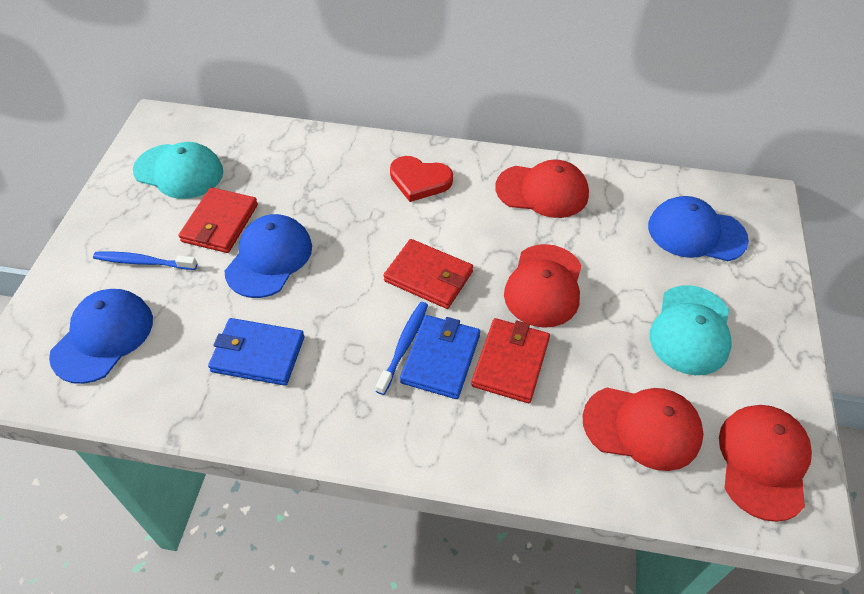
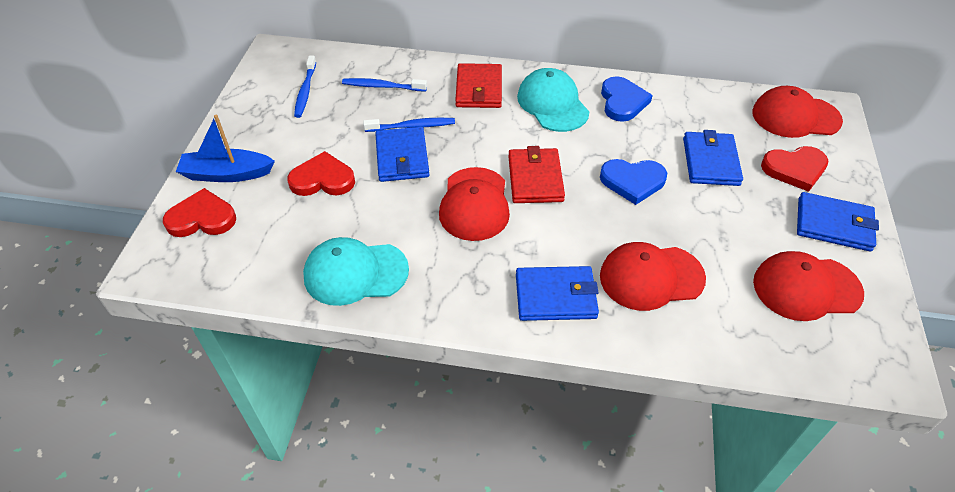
blue boat: 0 -> 1
blue cap: 3 -> 0
blue heart: 0 -> 2
blue toothbrush: 2 -> 3
blue wallet: 2 -> 4
red heart: 1 -> 3
red wallet: 3 -> 2

